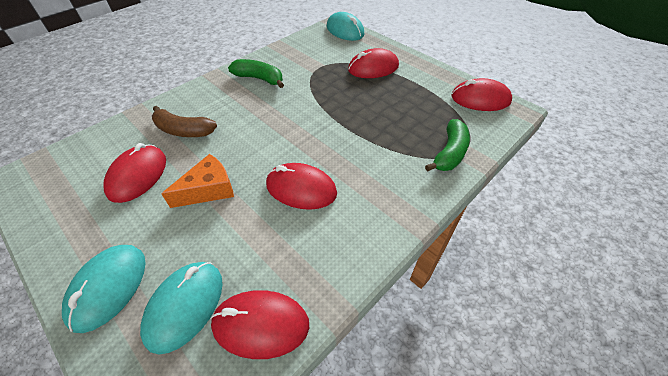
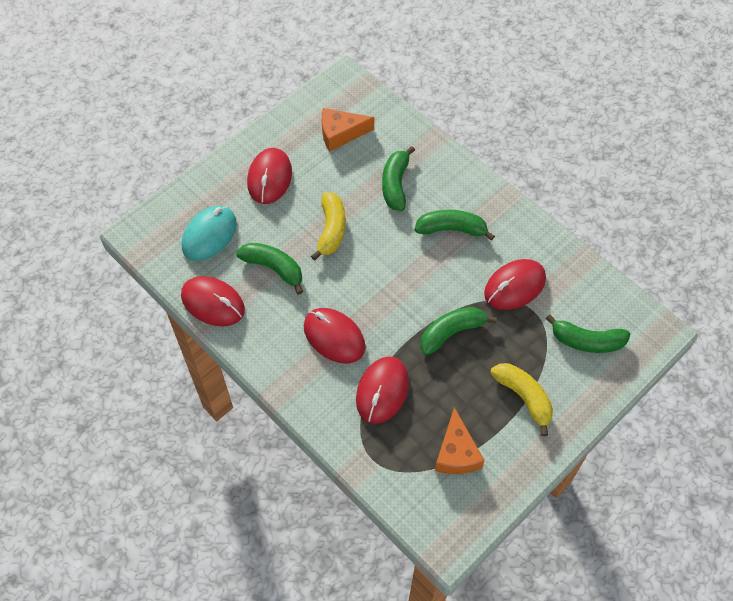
brown banana: 1 -> 0
green banana: 2 -> 5
orange cheese: 1 -> 2
turquoise mouse: 3 -> 1
yellow banana: 0 -> 2

